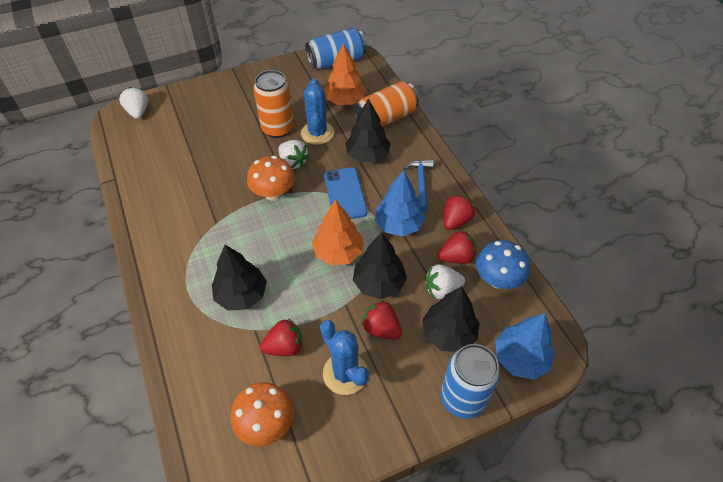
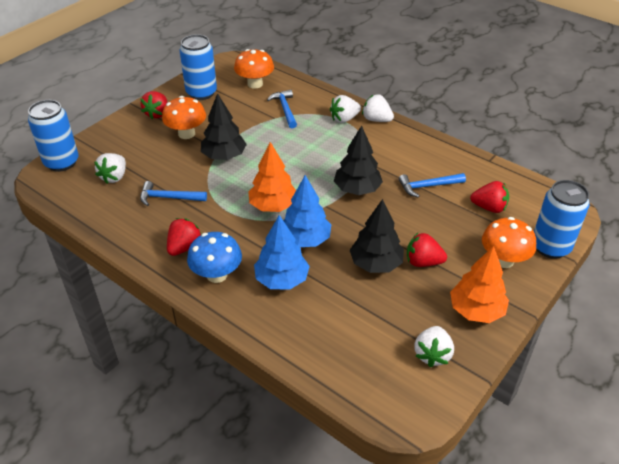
black tree: 4 -> 3
blue cactus: 2 -> 0
blue can: 2 -> 3
blue hammer: 1 -> 3
blue phone: 1 -> 0
orange can: 2 -> 0
orange mushroom: 2 -> 3
white strawberry: 3 -> 4

